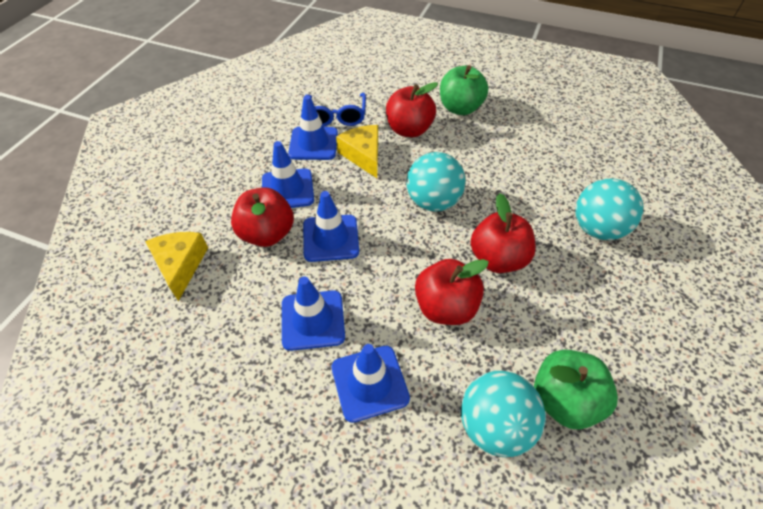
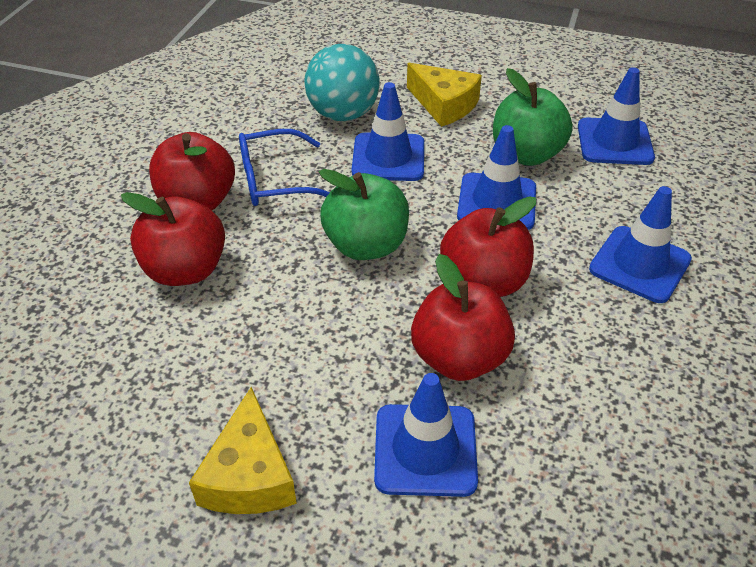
turquoise ball: 3 -> 1

